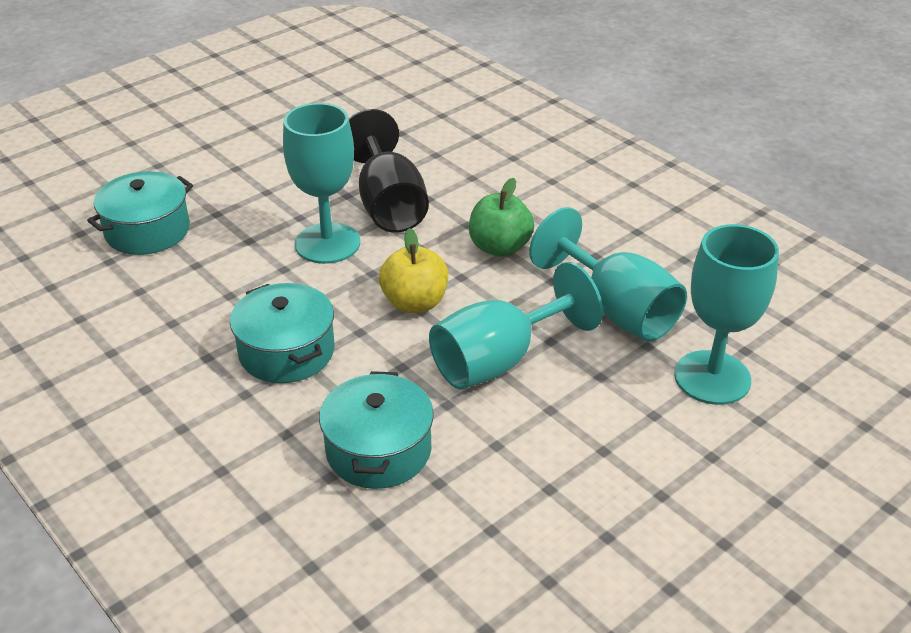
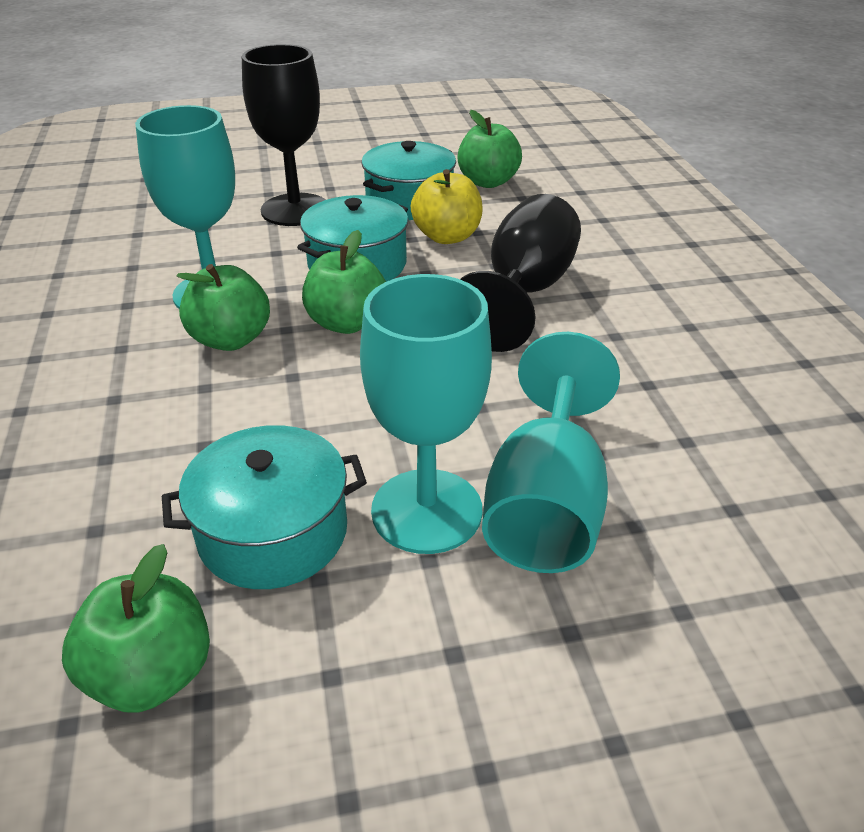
black goblet: 1 -> 2
green apple: 1 -> 4
turquoise goblet: 4 -> 3

